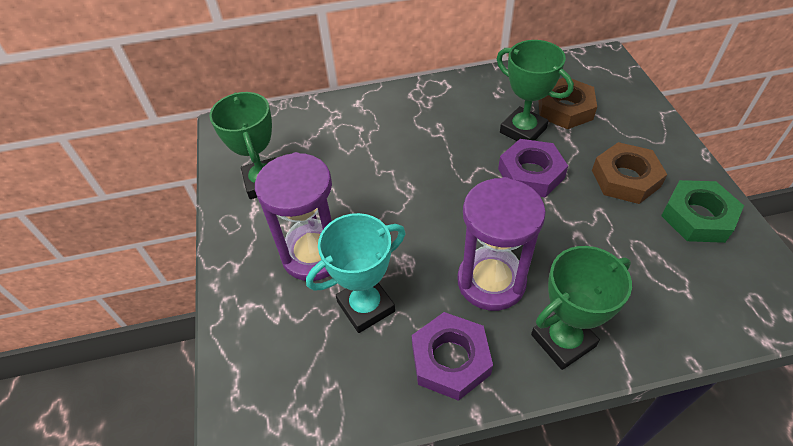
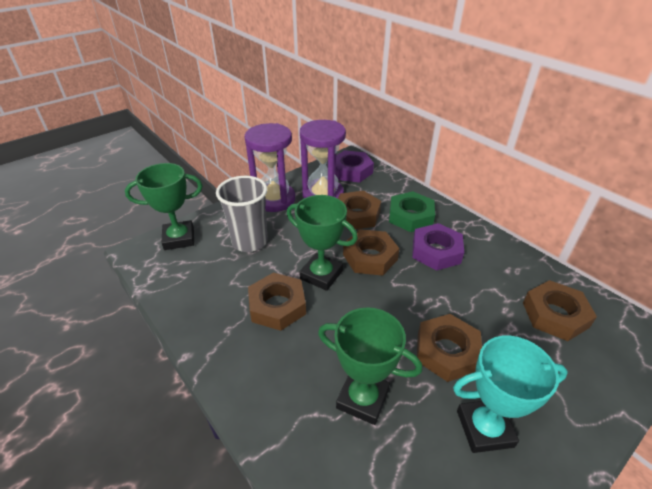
brown nut: 2 -> 5
grey cup: 0 -> 1

